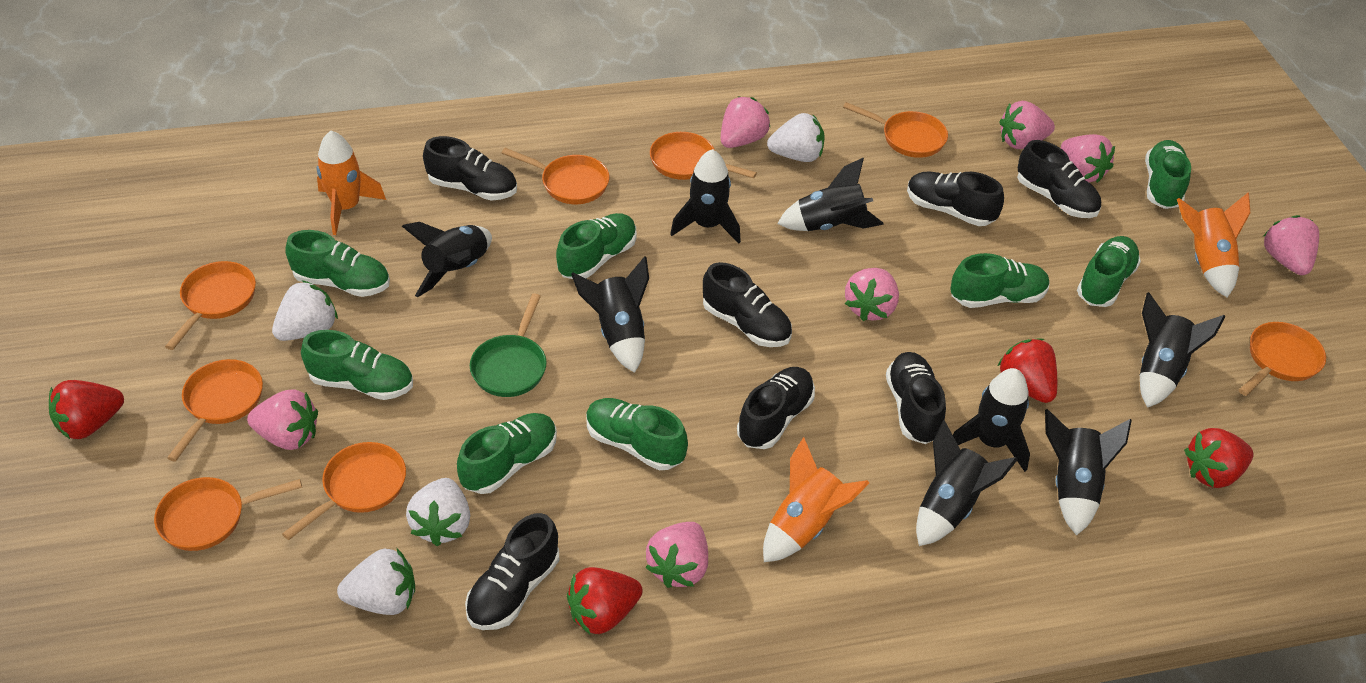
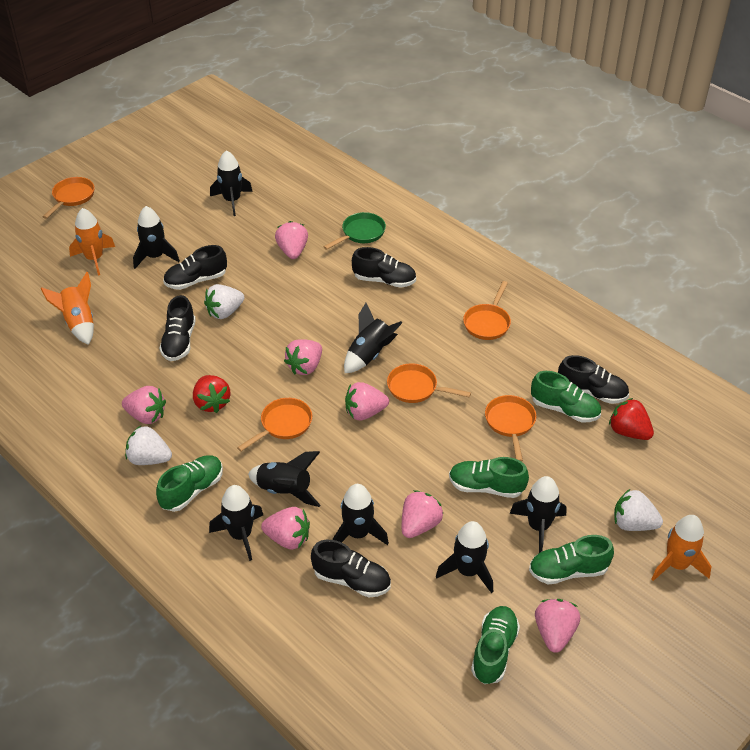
black shoe: 7 -> 5
green shoe: 8 -> 5
orange pan: 8 -> 5
red strawberry: 4 -> 2
white strawberry: 4 -> 3

